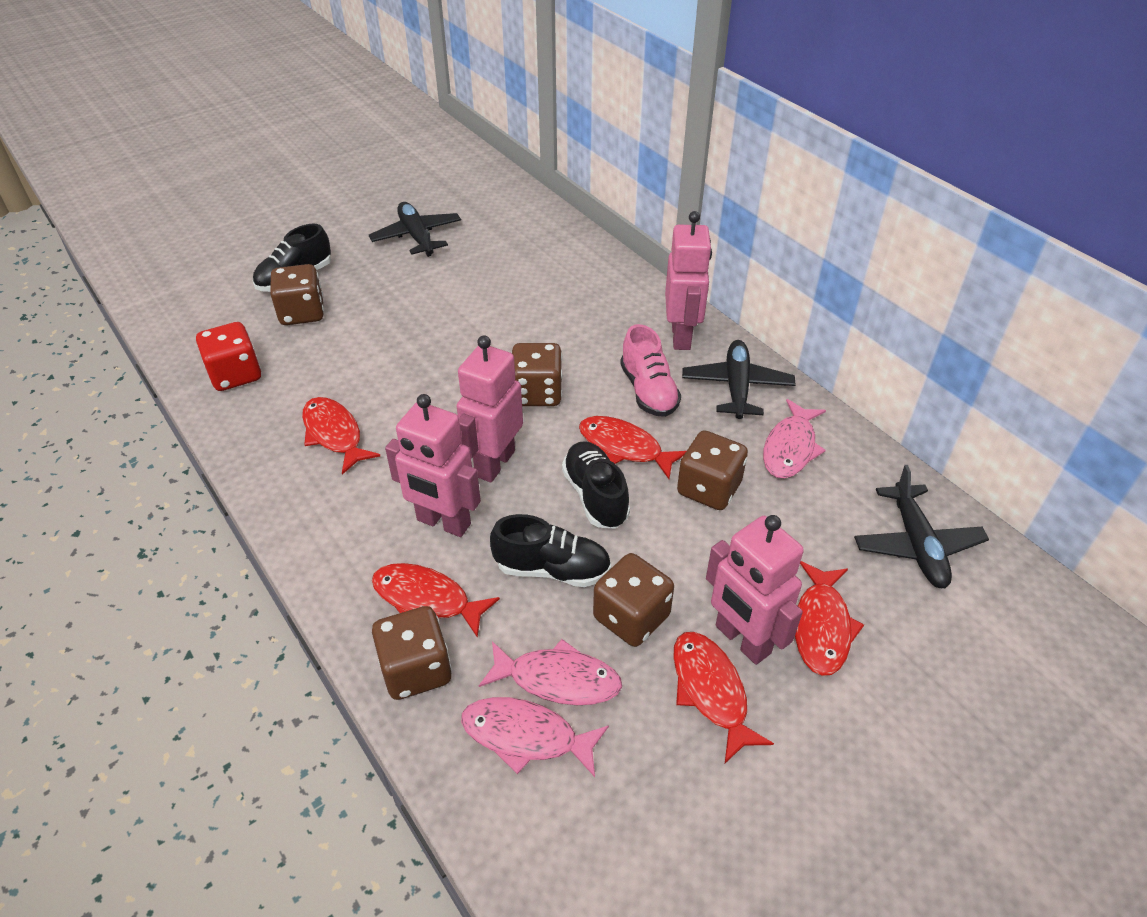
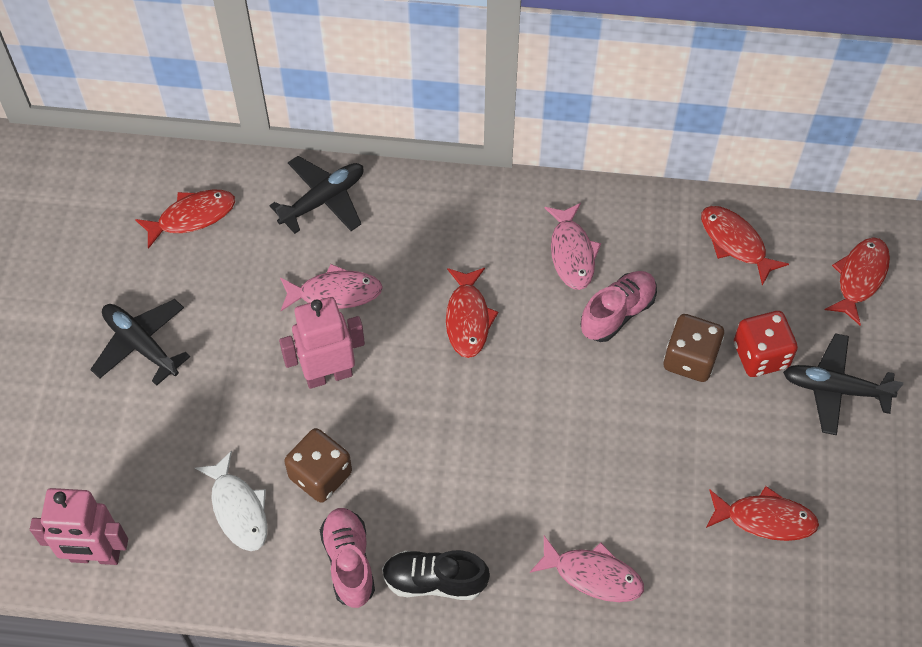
black shoe: 3 -> 1
brown dice: 5 -> 2
pink robot: 4 -> 2
pink shoe: 1 -> 2
white fish: 0 -> 1

